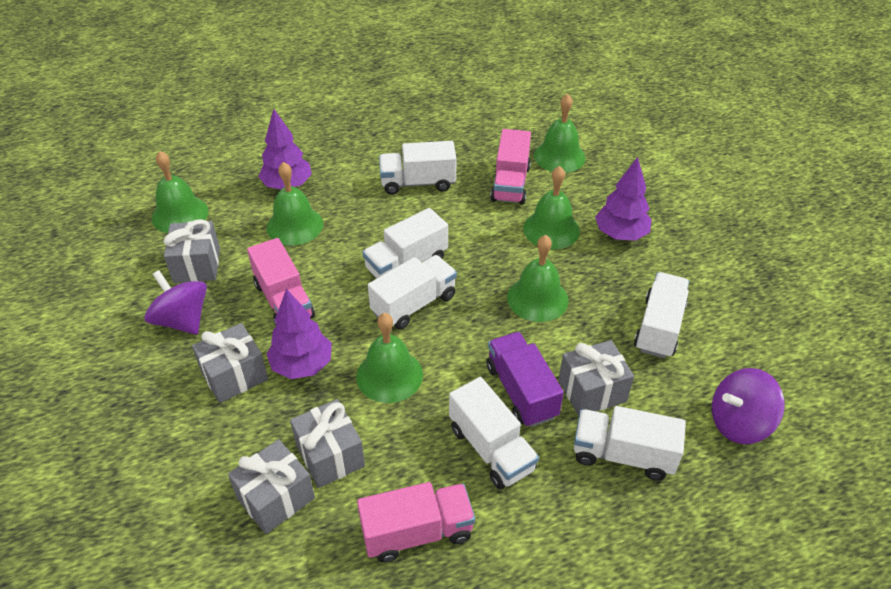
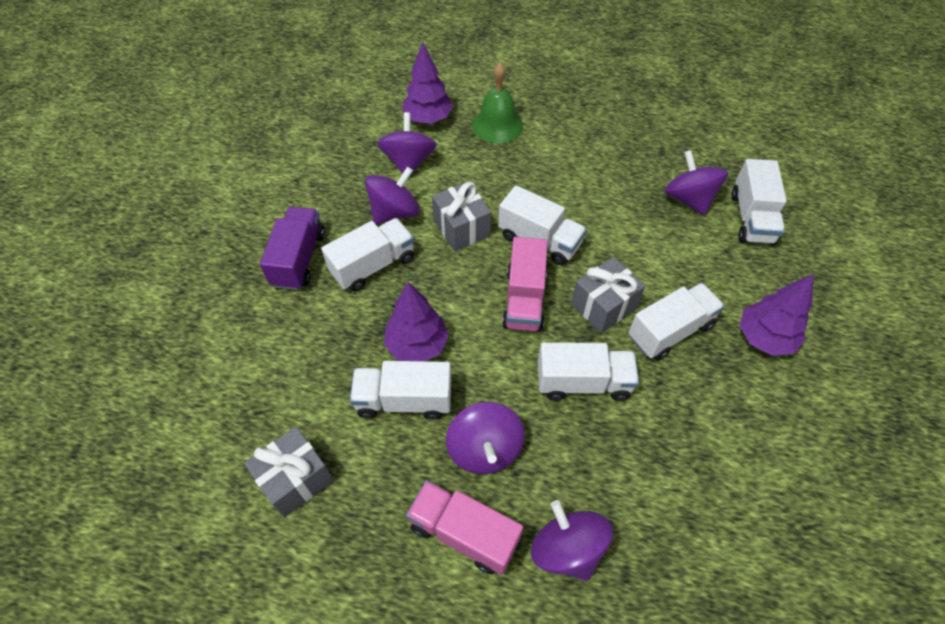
green bell: 6 -> 1
grey gift: 5 -> 3
pink truck: 3 -> 2
purple spinning top: 2 -> 5

